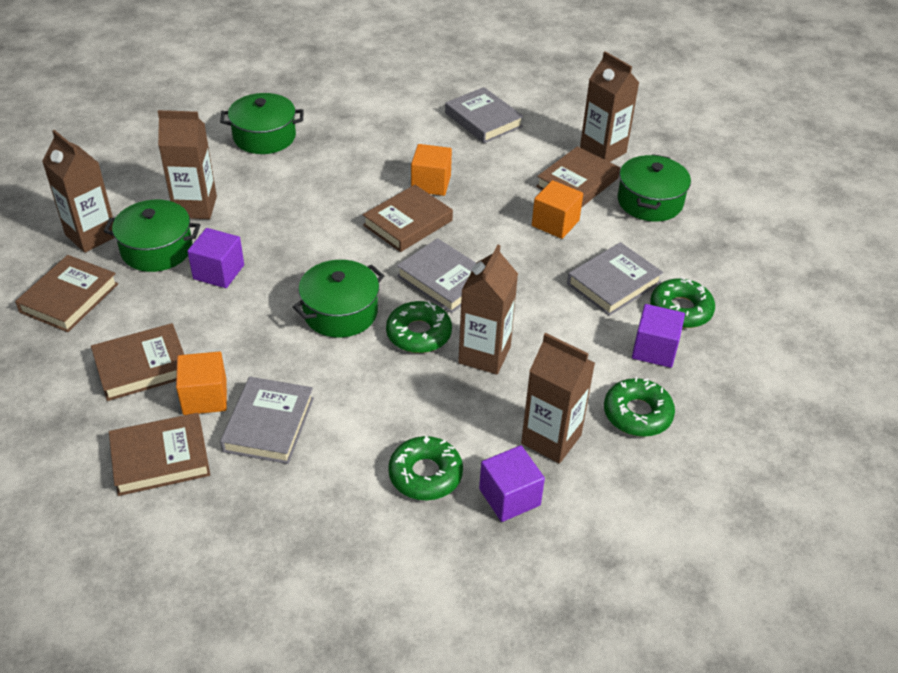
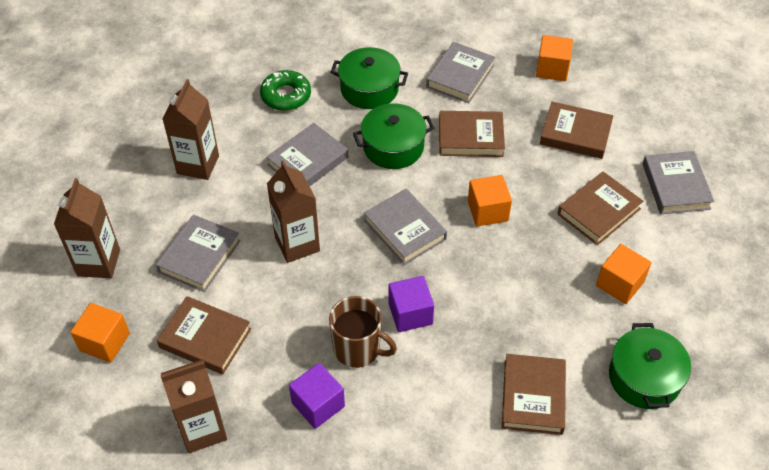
brown carton: 5 -> 4
brown mug: 0 -> 1
green donut: 4 -> 1
green pot: 4 -> 3
grey book: 4 -> 5
orange cube: 3 -> 4
purple cube: 3 -> 2

